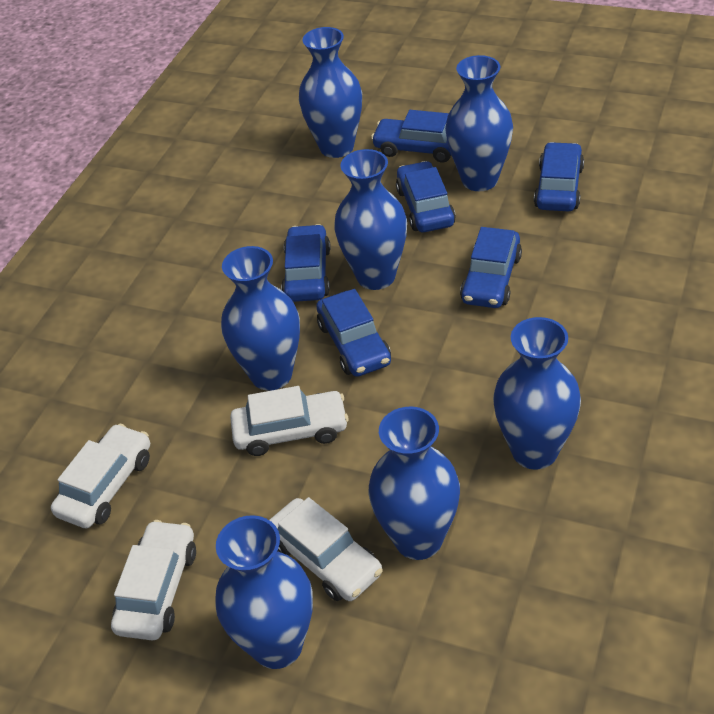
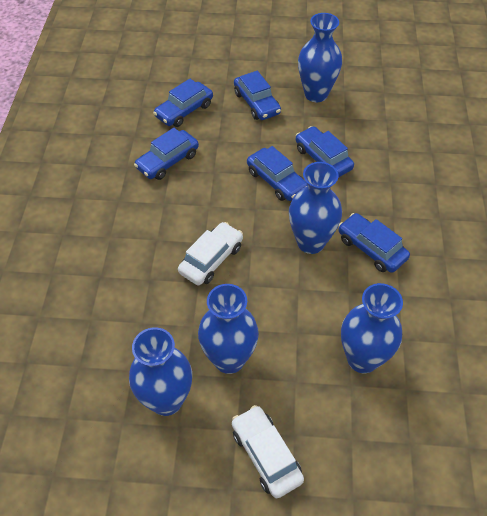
blue vase: 7 -> 5
white car: 4 -> 2

